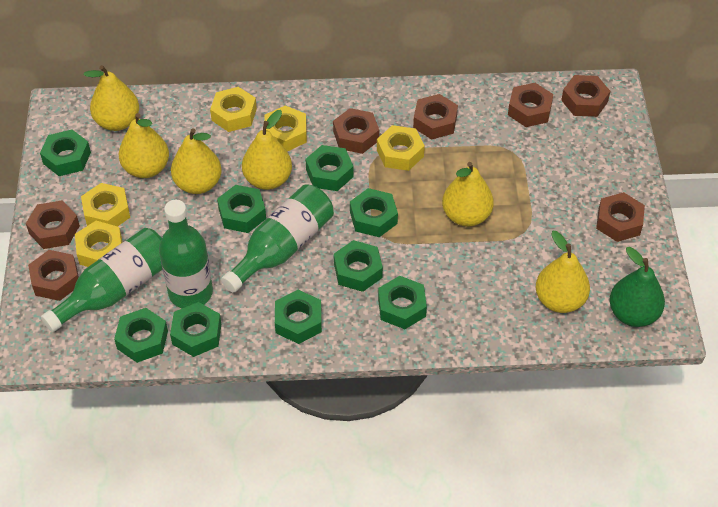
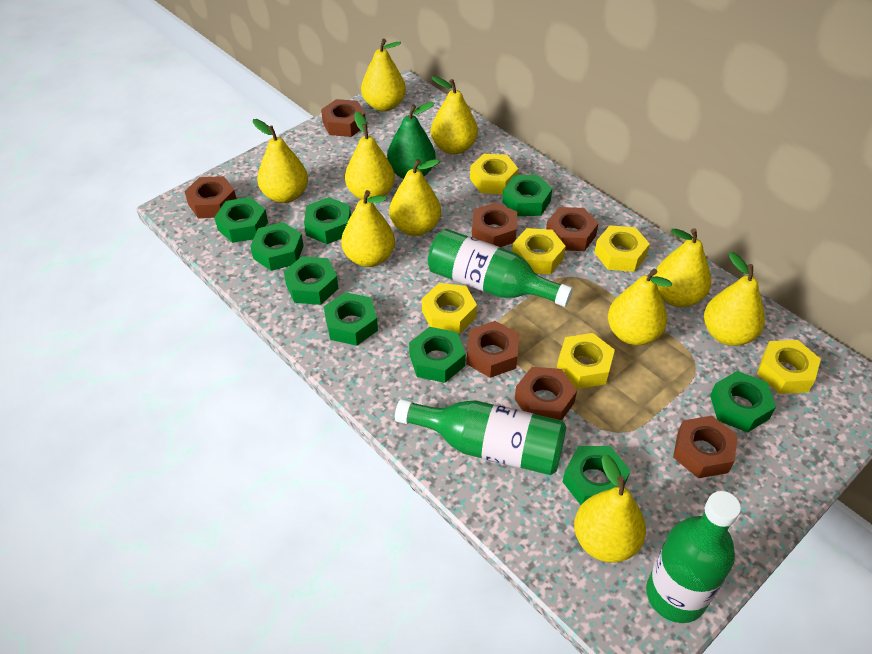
yellow nut: 5 -> 6
yellow pear: 6 -> 10

